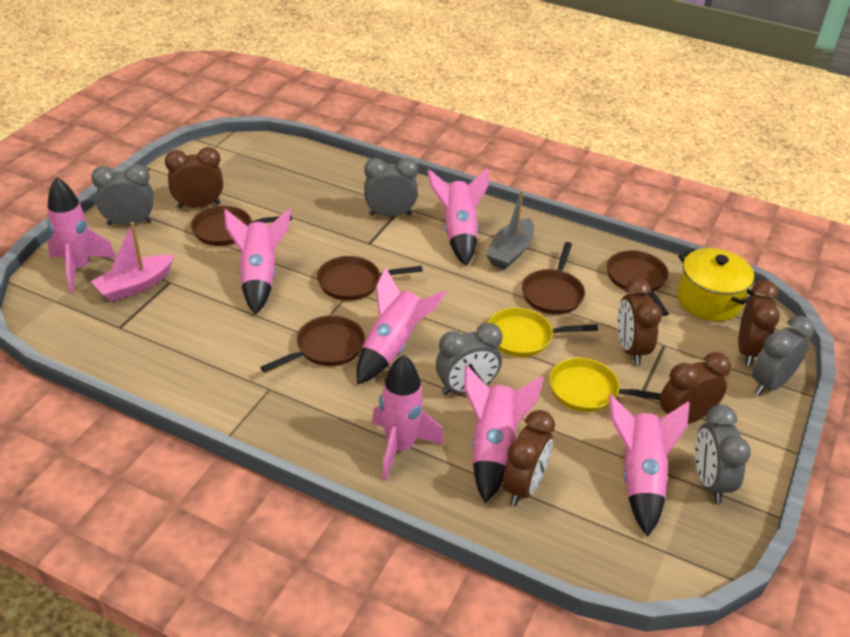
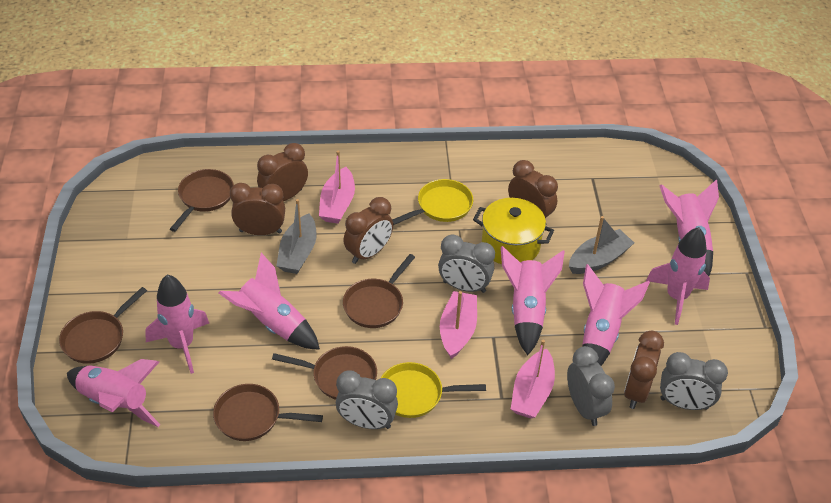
grey boat: 1 -> 2
grey clock: 5 -> 4
pink boat: 1 -> 3

